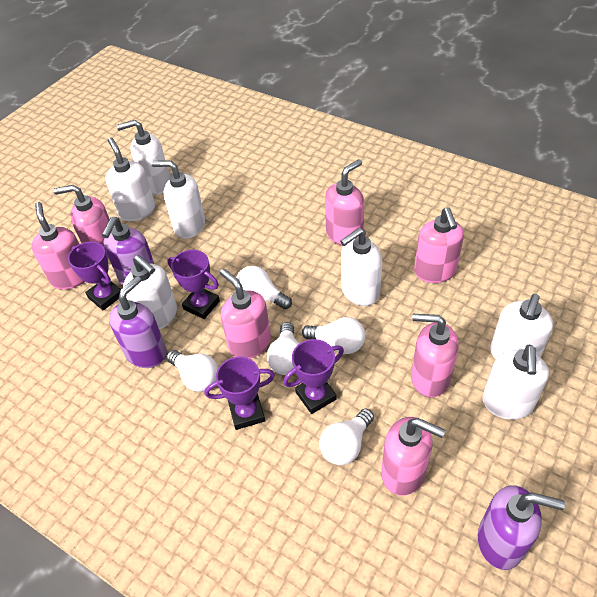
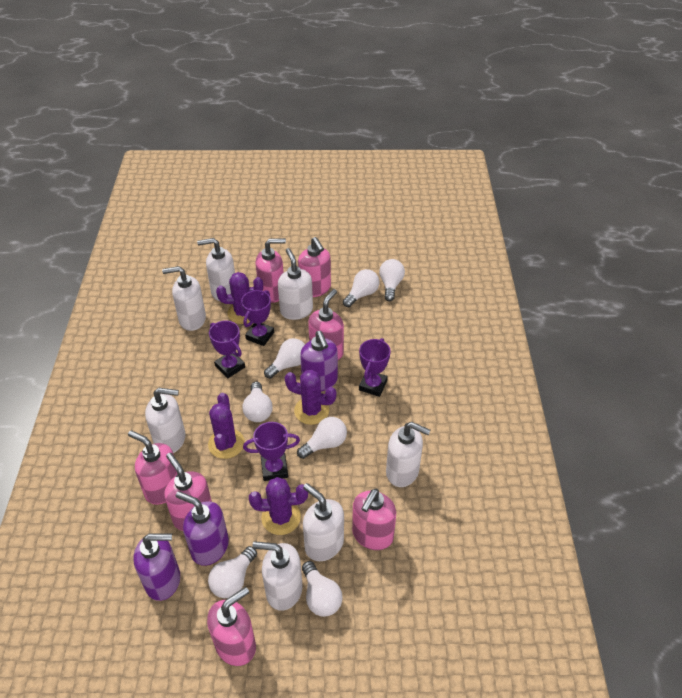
purple cactus: 0 -> 4
white light bulb: 5 -> 7

